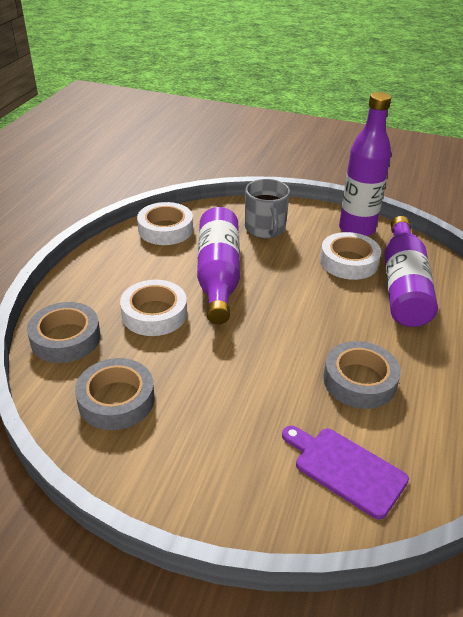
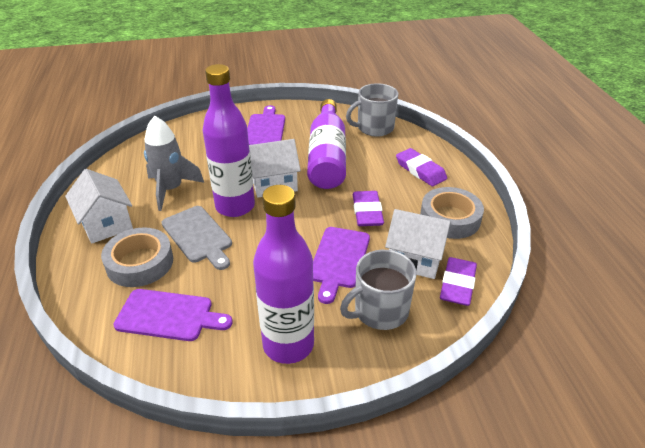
grey cutting board: 0 -> 1
grey mug: 1 -> 2
grey rocket: 0 -> 1
grey tape: 3 -> 2
purple cutting board: 1 -> 3
purple eraser: 0 -> 3
white house: 0 -> 3
white tape: 3 -> 0

